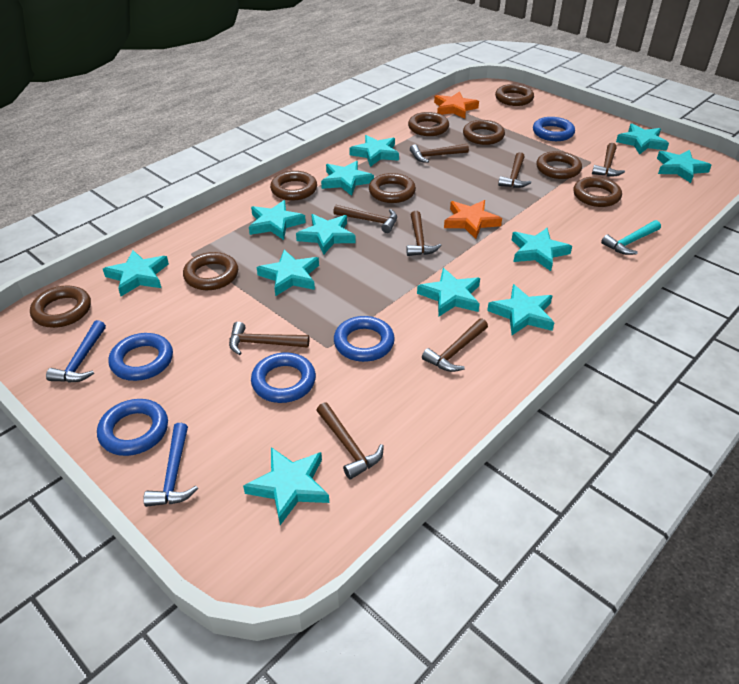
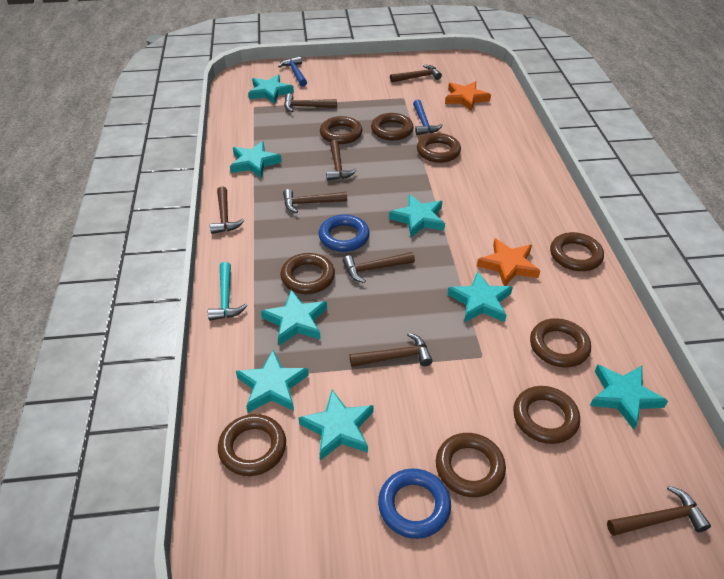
blue ring: 5 -> 2
turquoise star: 12 -> 8

